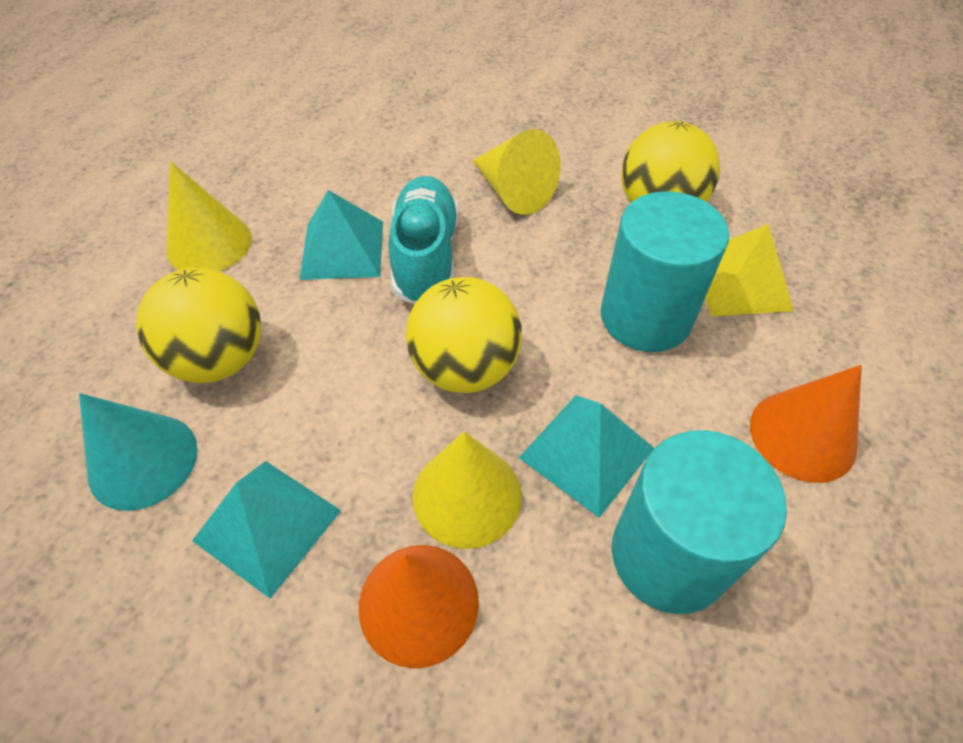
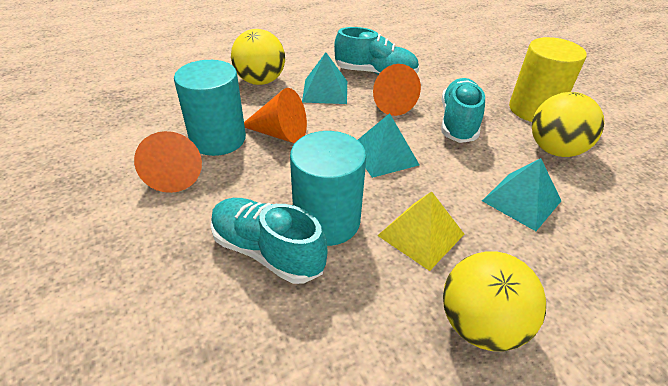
orange cone: 2 -> 3
turquoise cone: 1 -> 0
turquoise shoe: 1 -> 3
yellow cone: 3 -> 0
yellow cylinder: 0 -> 1

